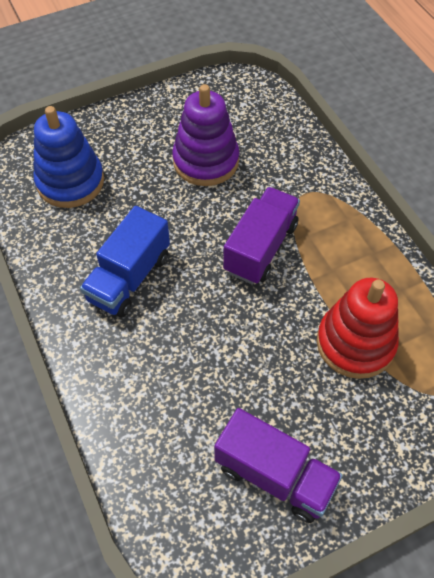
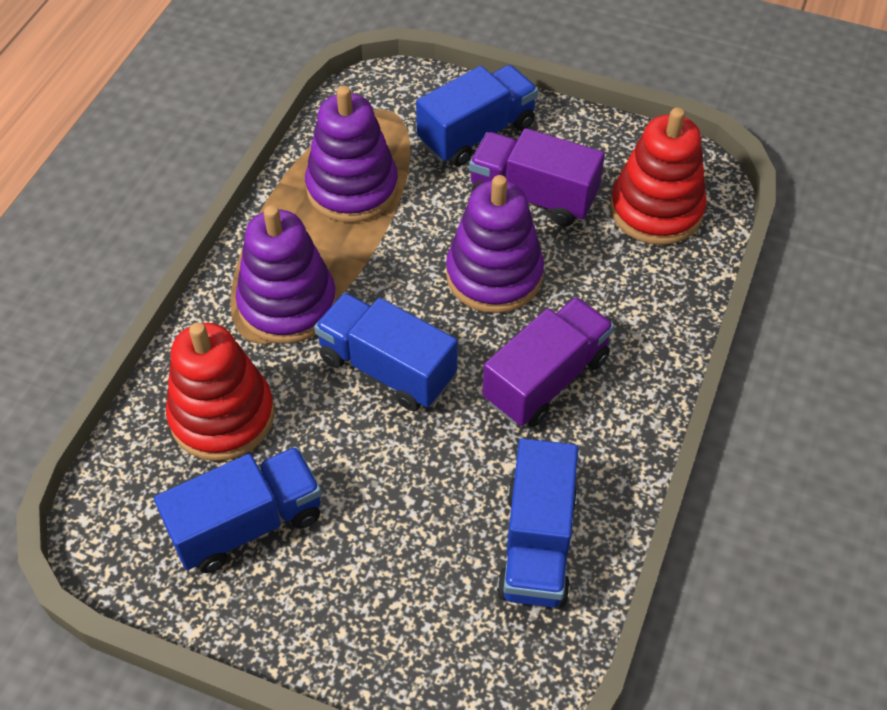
blue stacking toy: 1 -> 0
blue truck: 1 -> 4
purple stacking toy: 1 -> 3
red stacking toy: 1 -> 2

